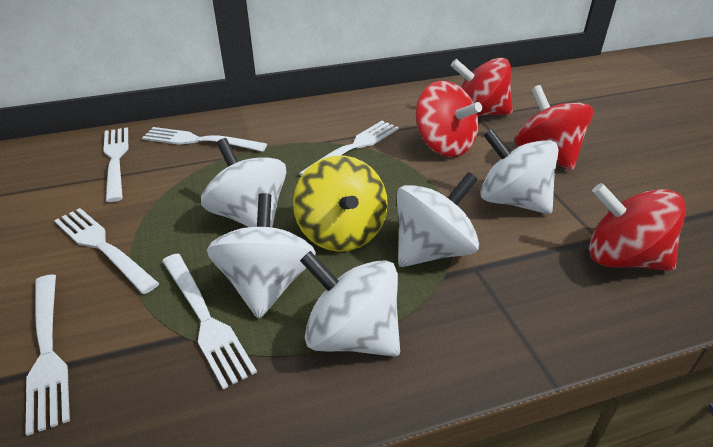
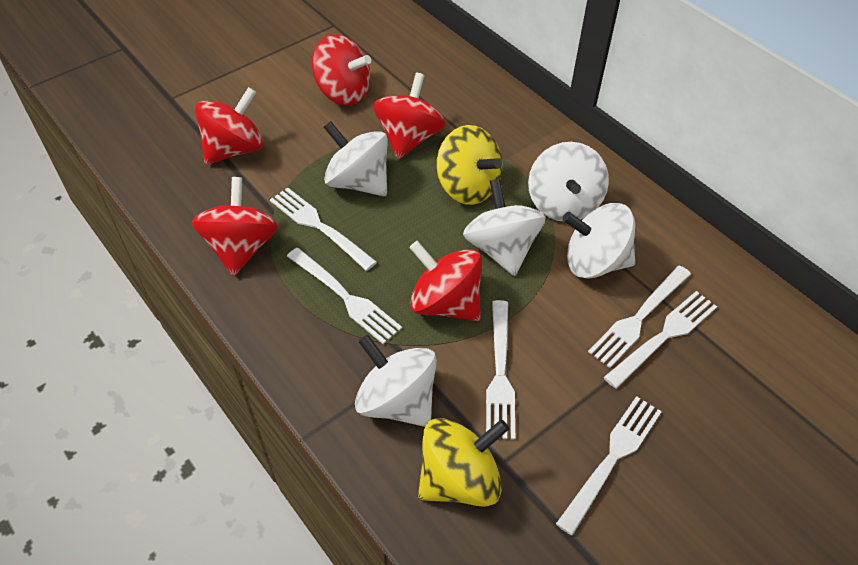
red spinning top: 4 -> 5
yellow spinning top: 1 -> 2

